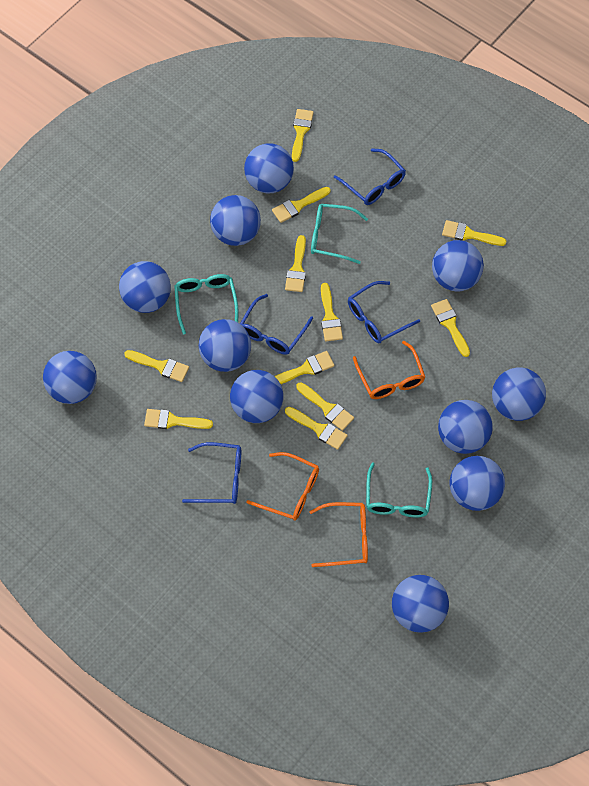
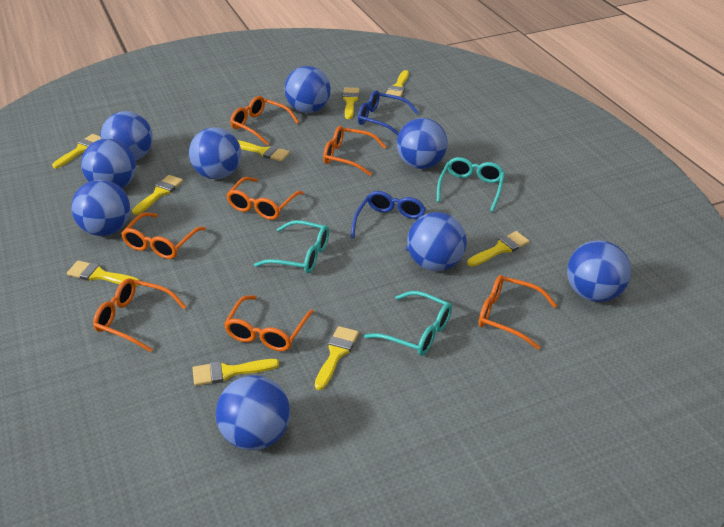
blue ball: 11 -> 9
blue glasses: 4 -> 2
orange glasses: 3 -> 7
yellow brush: 11 -> 9

